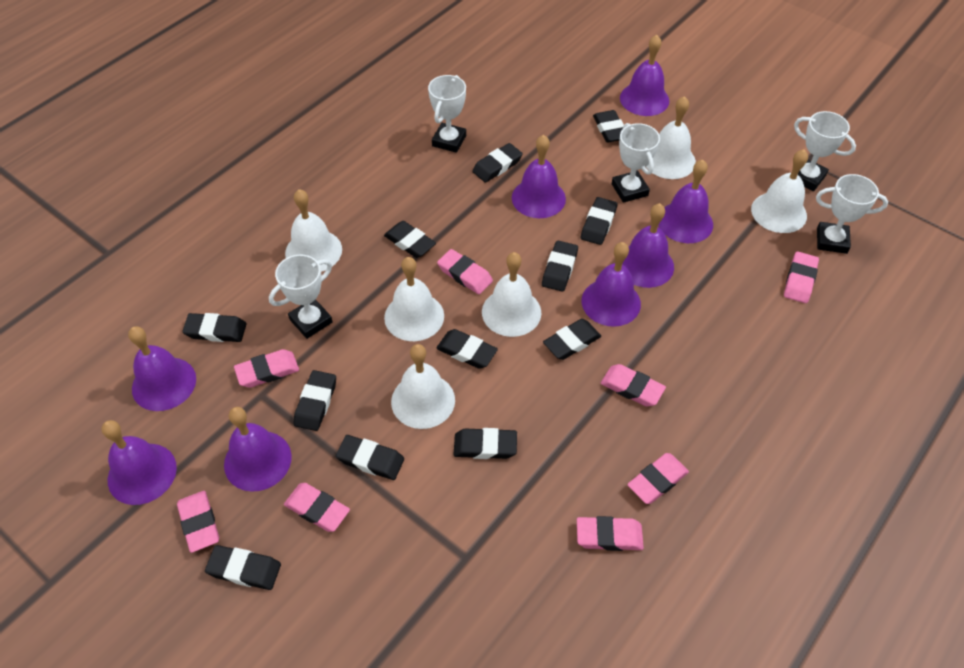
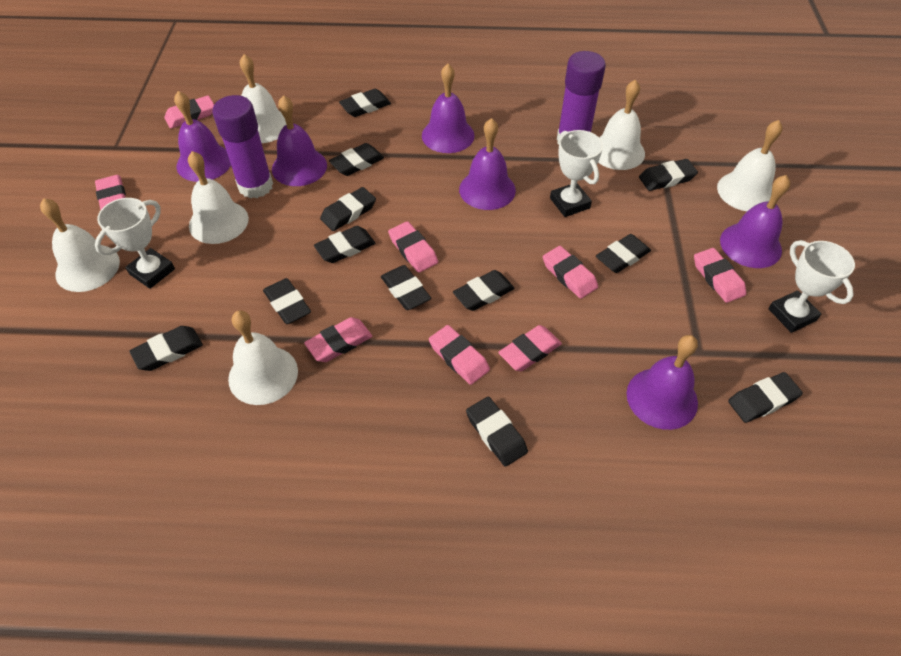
purple bell: 8 -> 6
purple glue stick: 0 -> 2
white trophy: 5 -> 3

